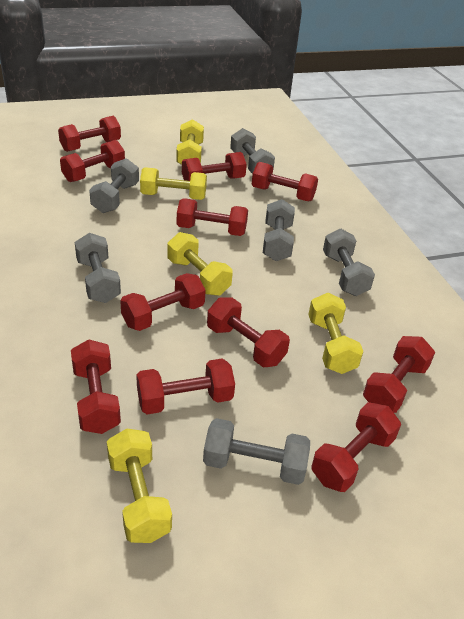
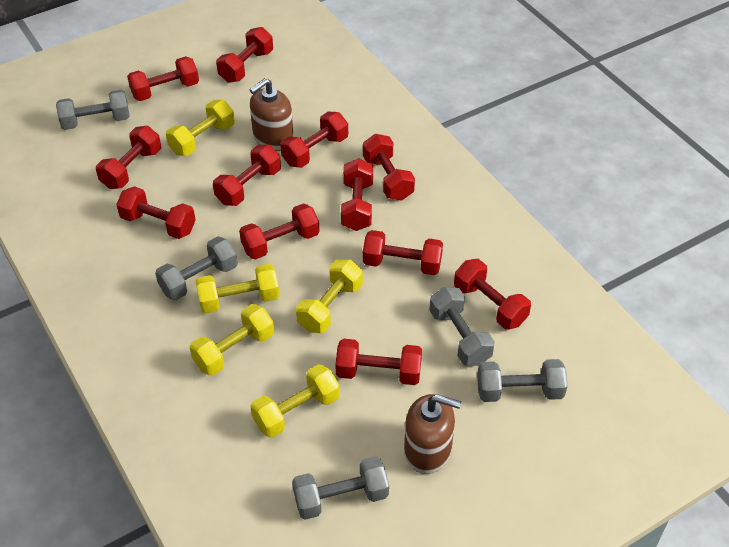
brown soap dispenser: 0 -> 2
grey dumbbell: 6 -> 5
red dumbbell: 11 -> 12

